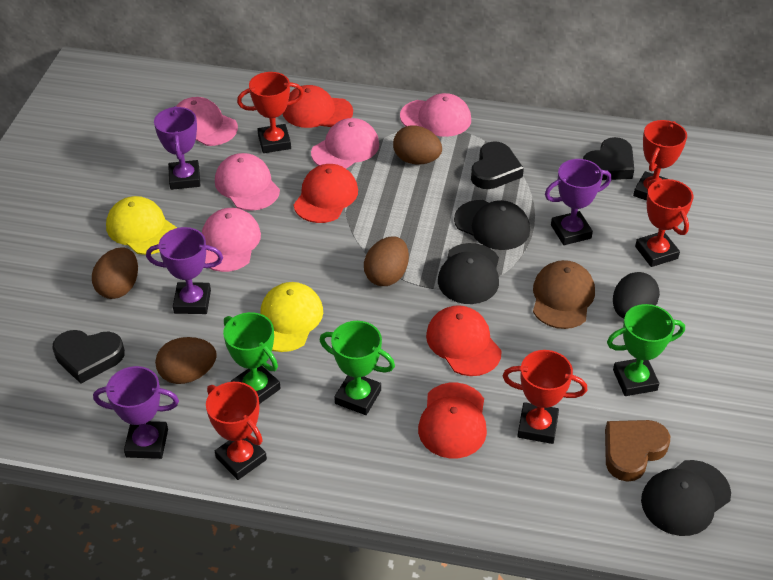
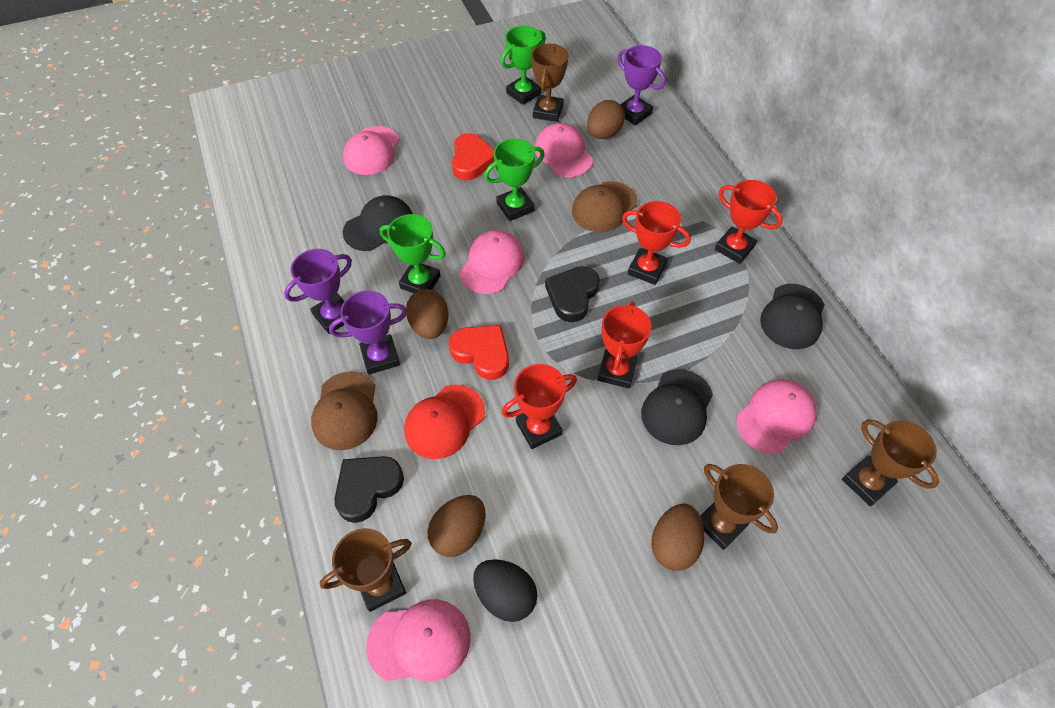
black heart: 3 -> 2
brown cap: 1 -> 2
brown heart: 1 -> 0
brown trophy: 0 -> 4
purple trophy: 4 -> 3
red cap: 4 -> 1
red heart: 0 -> 2
red trophy: 5 -> 4
yellow cap: 2 -> 0

